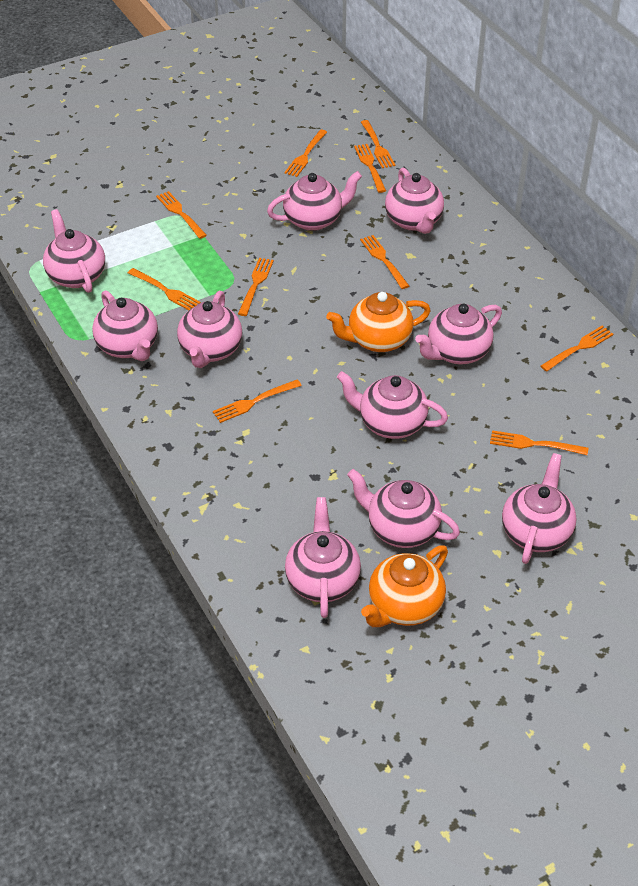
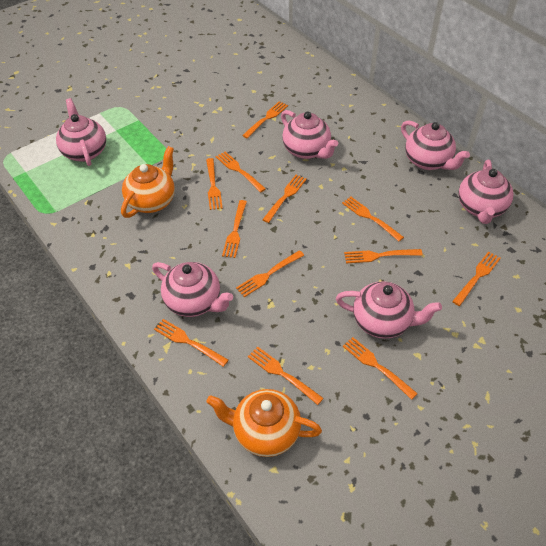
orange fork: 10 -> 12
pink teapot: 10 -> 6

